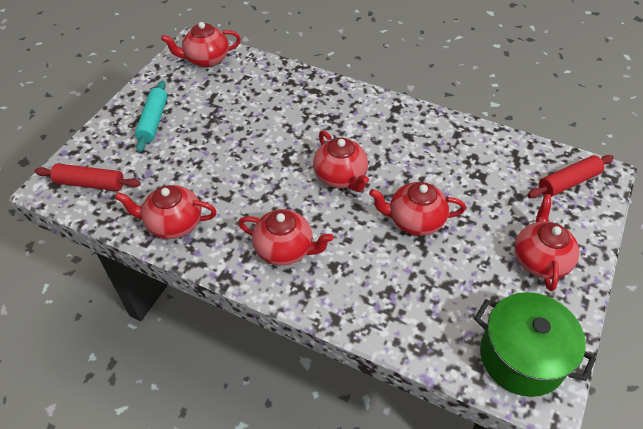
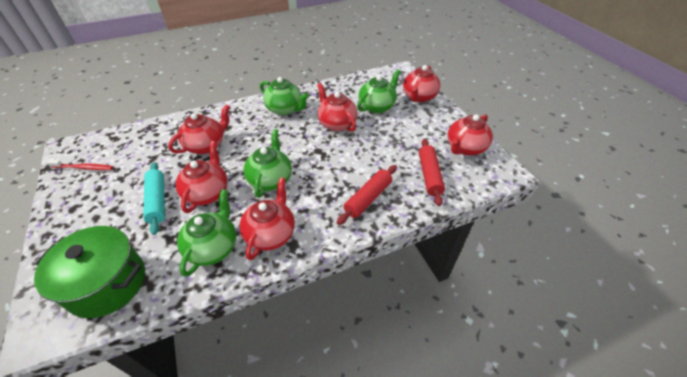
green teapot: 0 -> 4
red toothbrush: 0 -> 1

